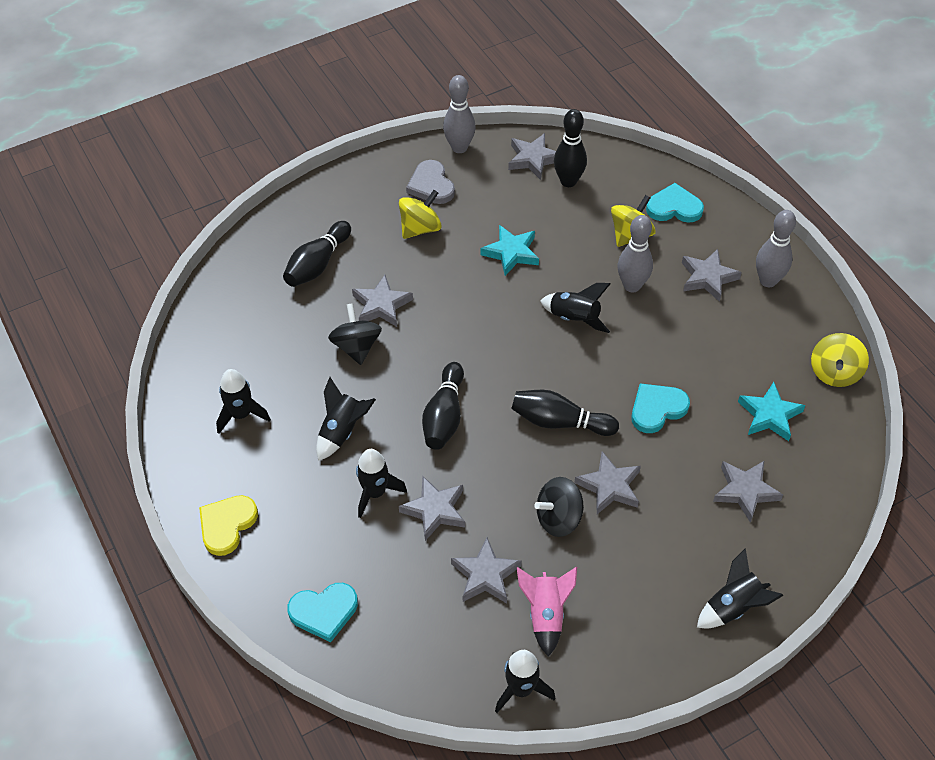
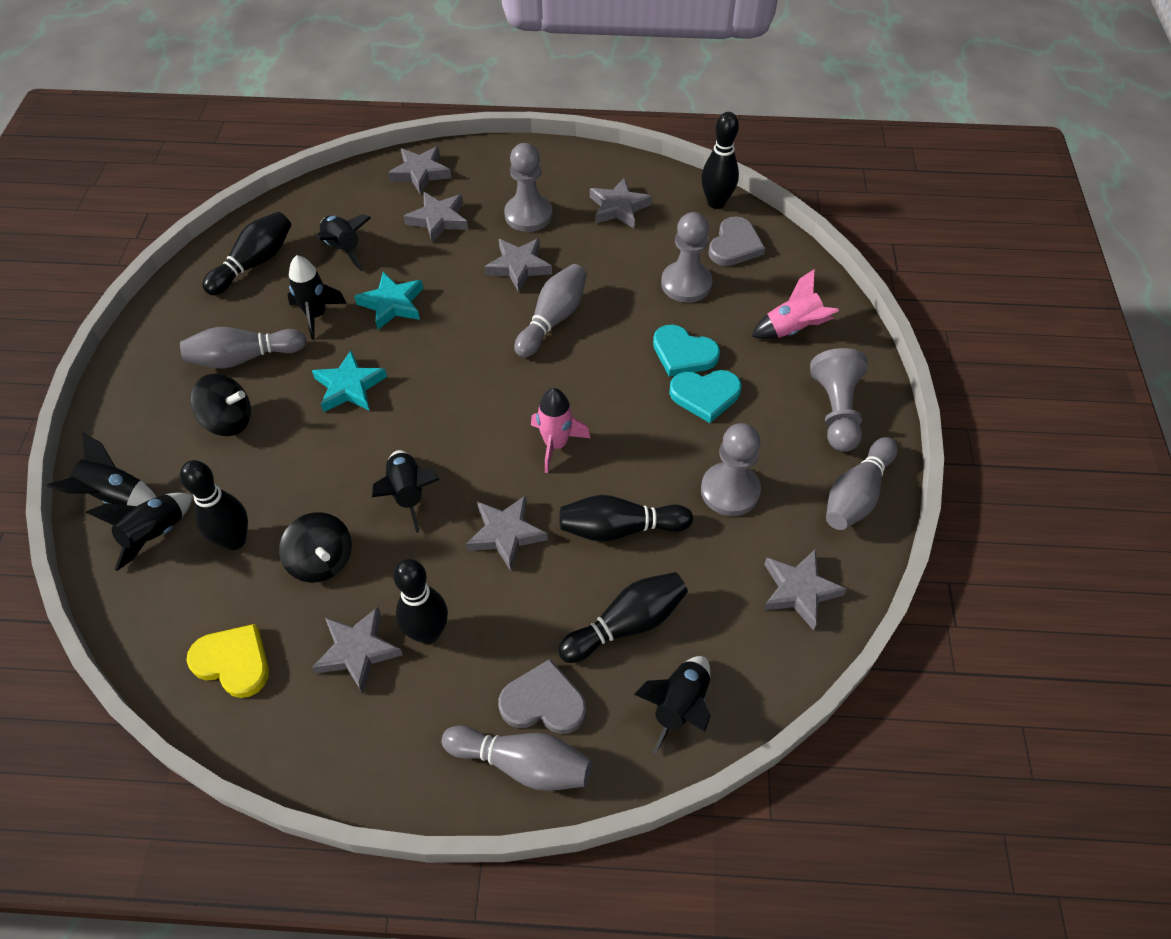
black bowling pin: 4 -> 6
grey bowling pin: 3 -> 4
grey heart: 1 -> 2
grey pawn: 0 -> 4
pink rocket: 1 -> 2
turquoise heart: 3 -> 2
yellow spinning top: 3 -> 0

